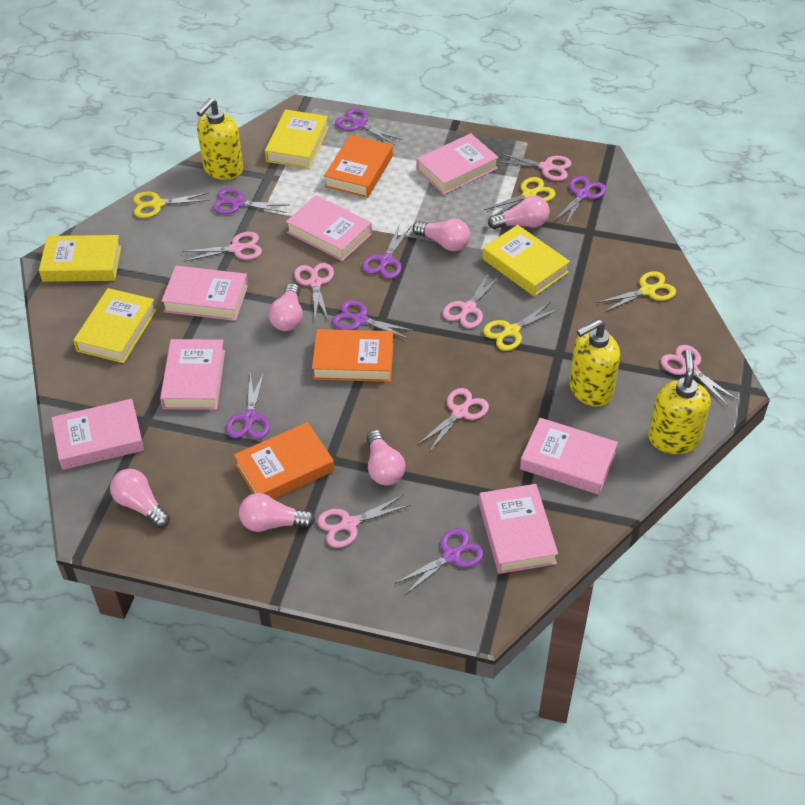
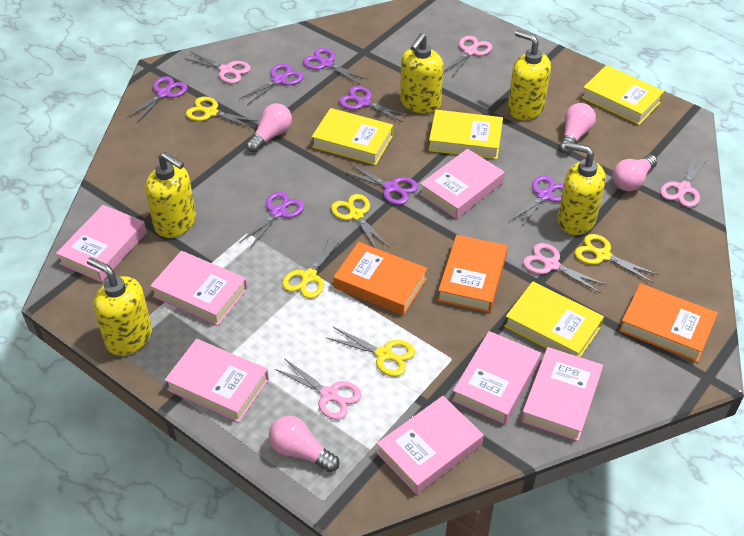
pink light bulb: 6 -> 4
pink scissors: 7 -> 5
yellow scissors: 4 -> 5
yellow soap dispenser: 3 -> 5

